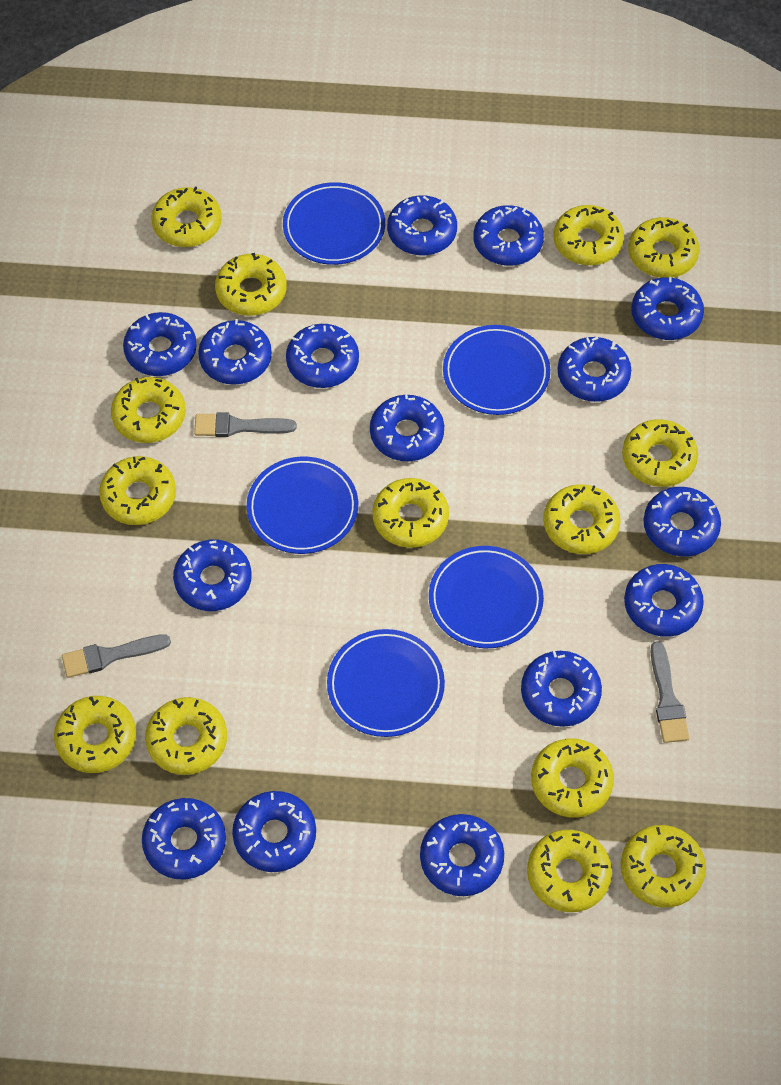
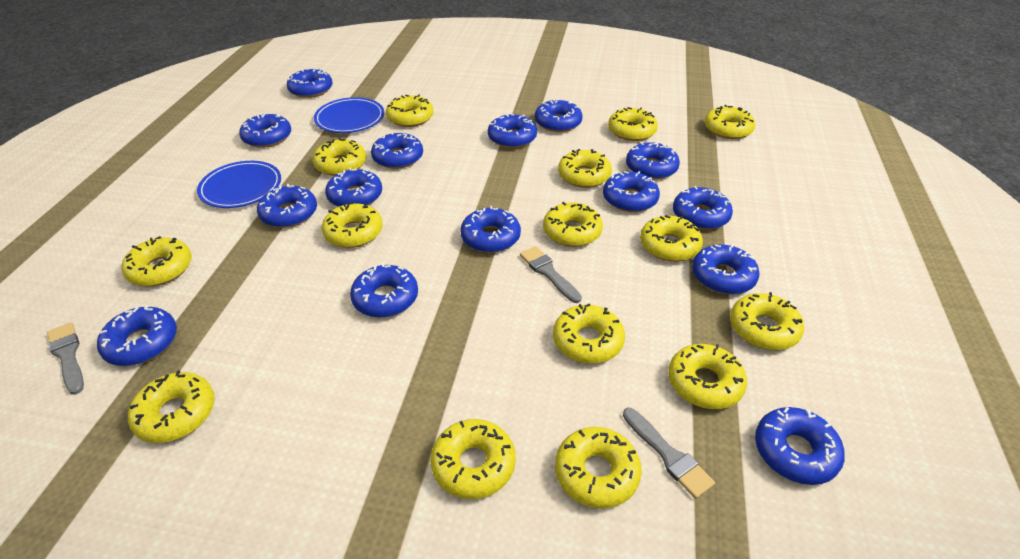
blue plate: 5 -> 2
yellow donut: 14 -> 15

